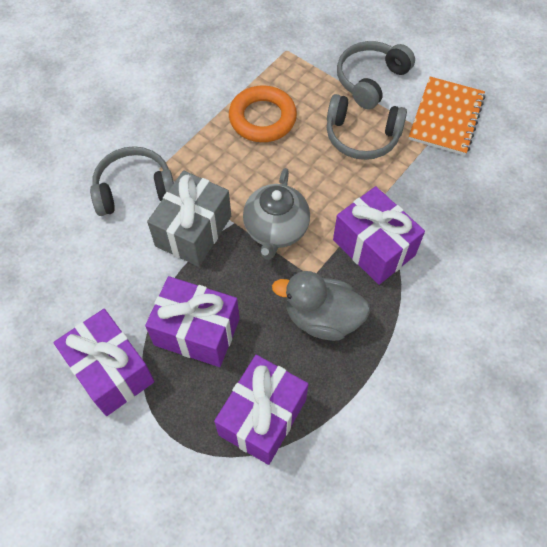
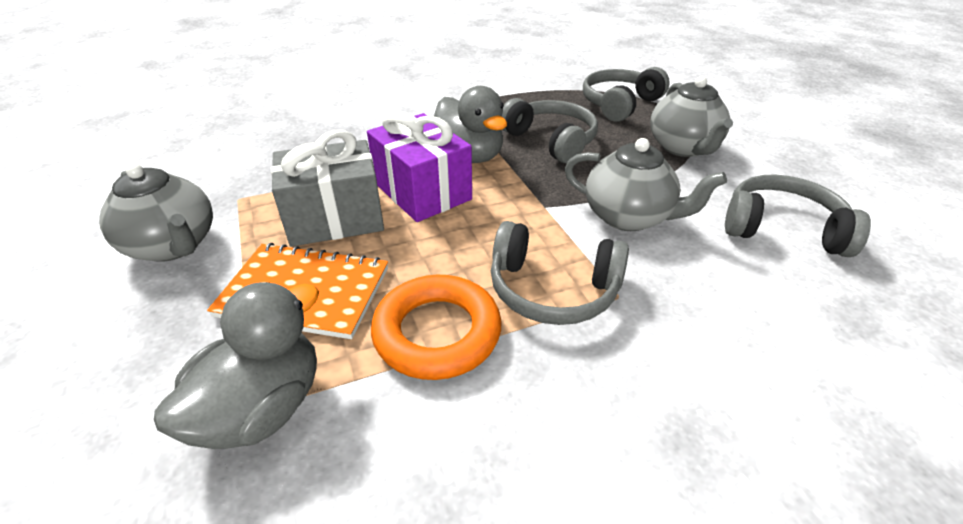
grey duck: 1 -> 2
grey headphones: 3 -> 4
grey teapot: 1 -> 3
purple gift: 4 -> 1

